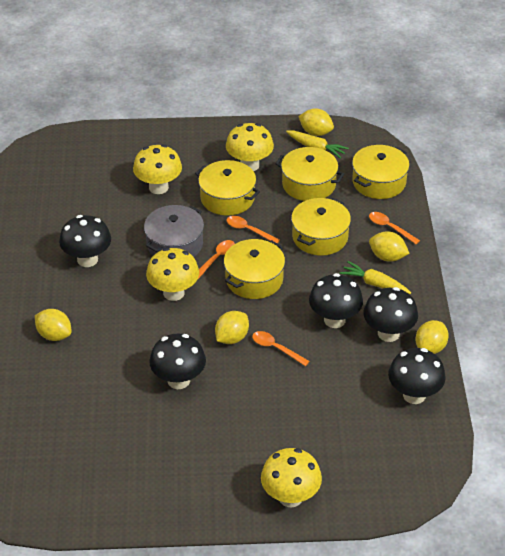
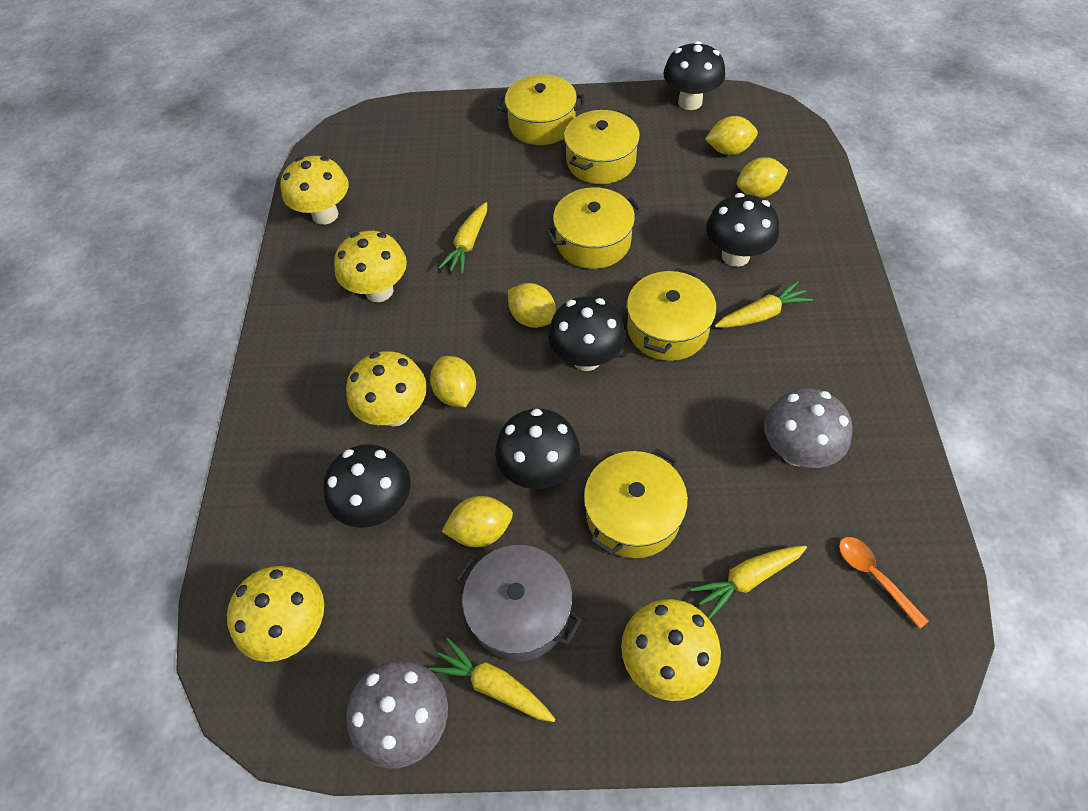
grey mushroom: 0 -> 2
orange spoon: 4 -> 1
yellow carrot: 2 -> 4
yellow mushroom: 4 -> 5

